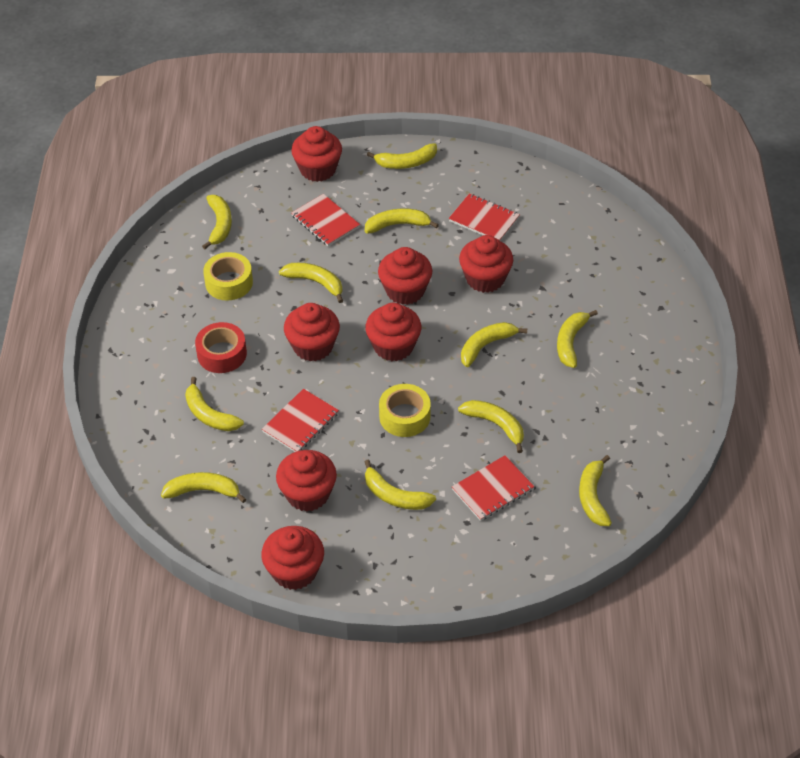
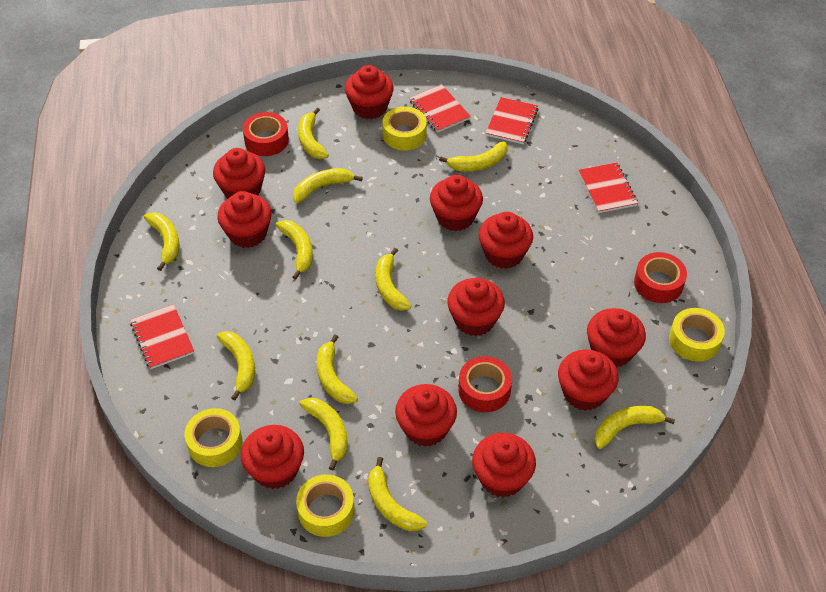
red cupcake: 7 -> 11
red tape: 1 -> 3
yellow tape: 2 -> 4

